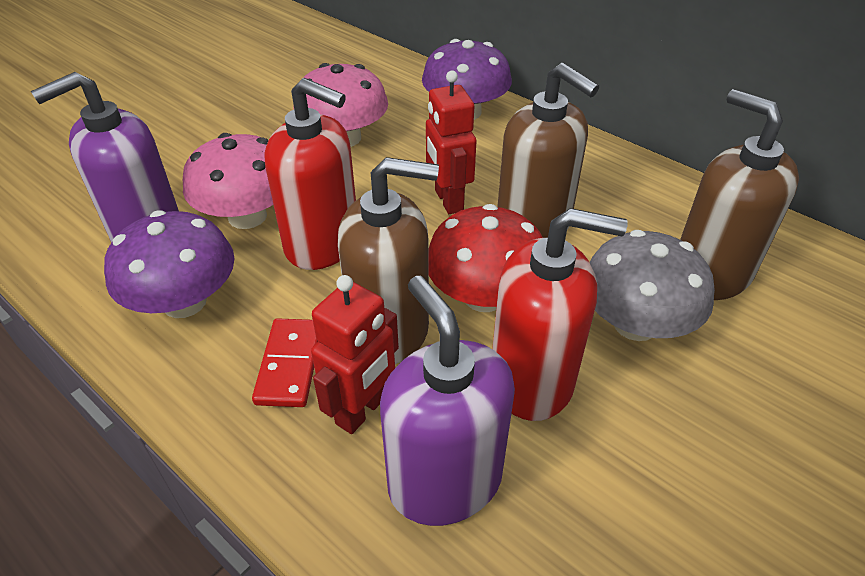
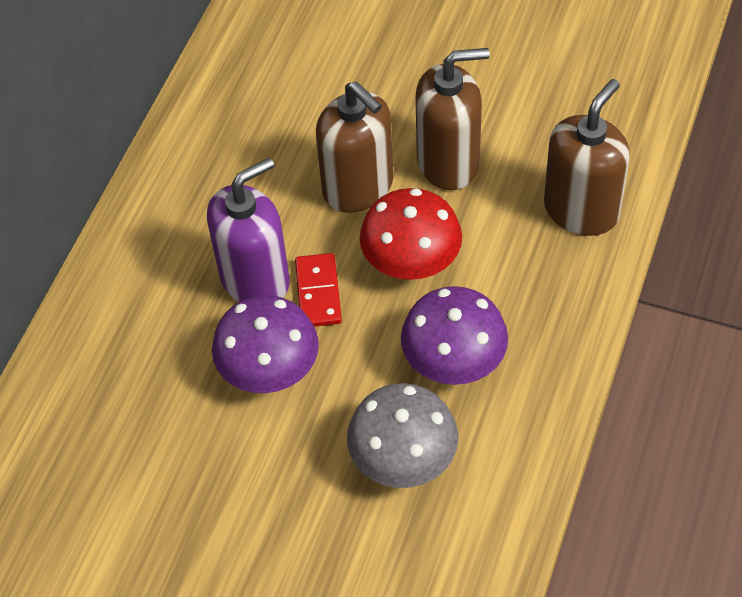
pink mushroom: 2 -> 0
purple soap dispenser: 2 -> 1
red robot: 2 -> 0
red soap dispenser: 2 -> 0

